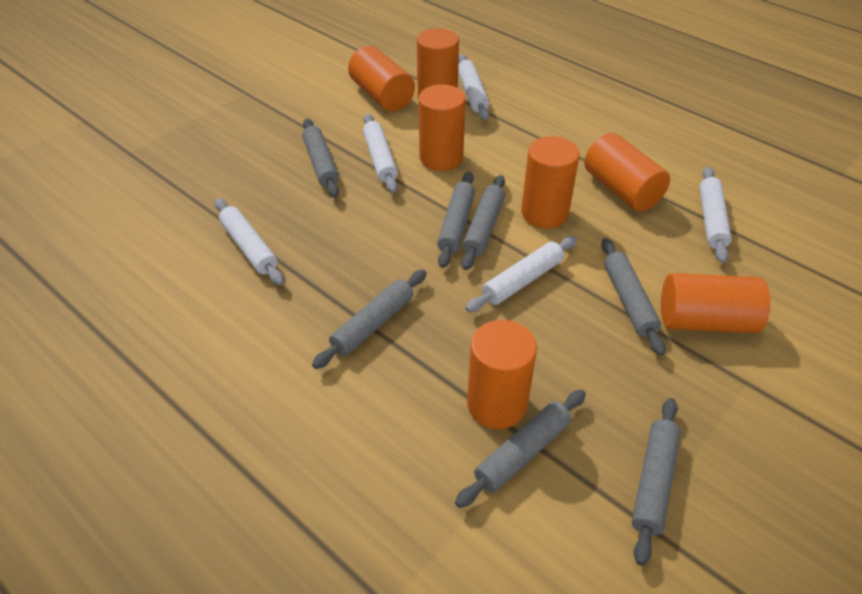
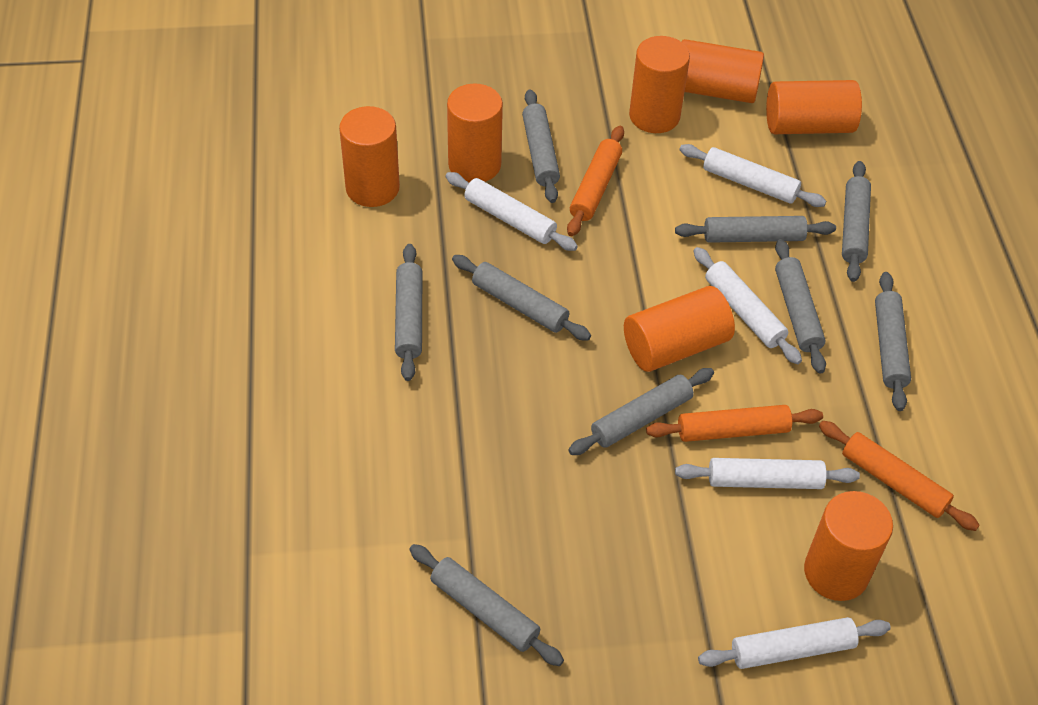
grey rolling pin: 7 -> 9
orange rolling pin: 0 -> 3

